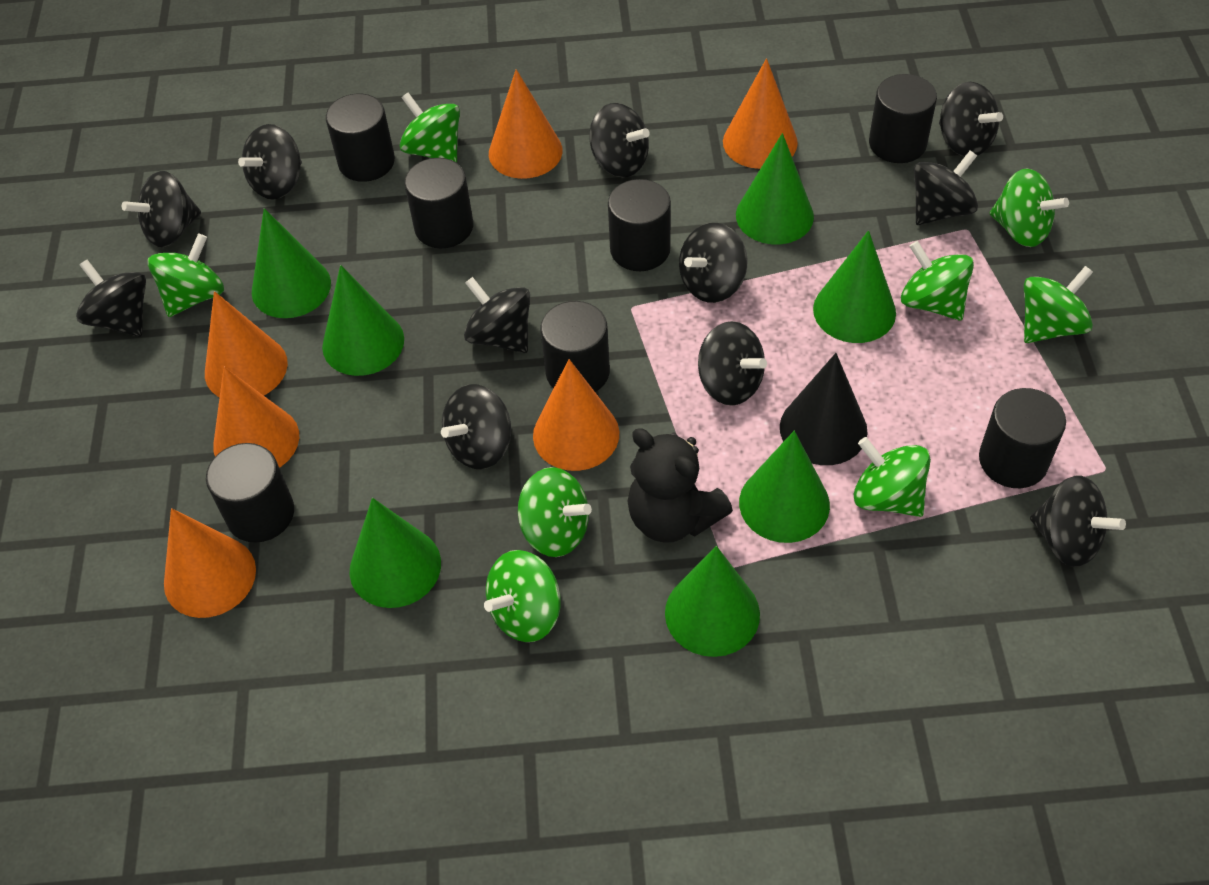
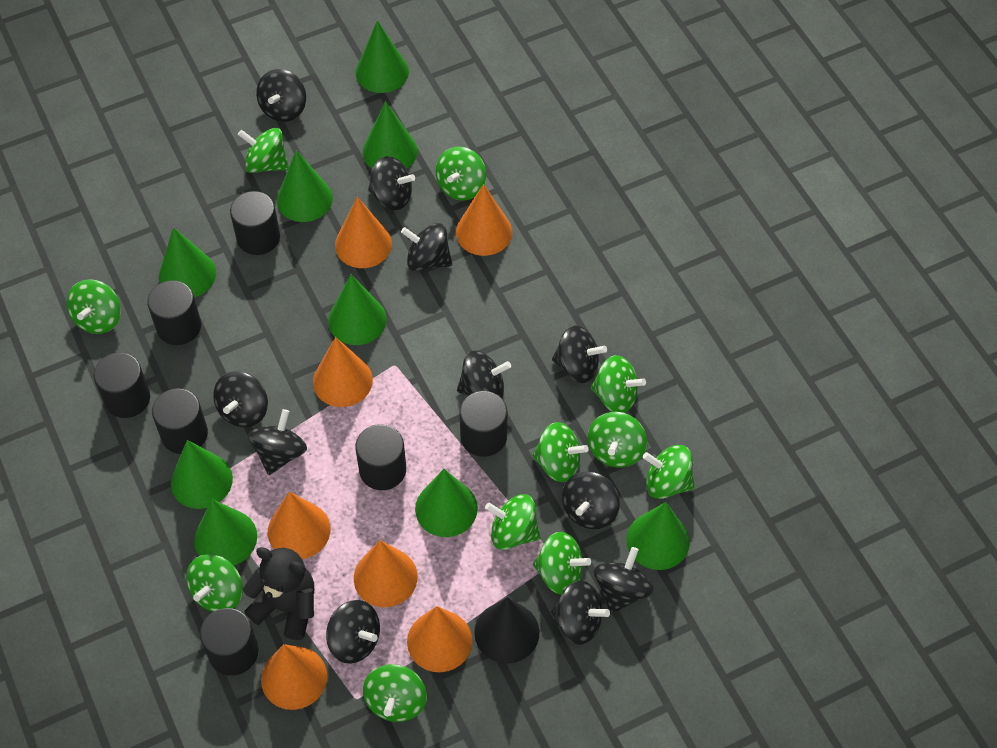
green cone: 7 -> 9
green spinning top: 8 -> 11
orange cone: 6 -> 7

